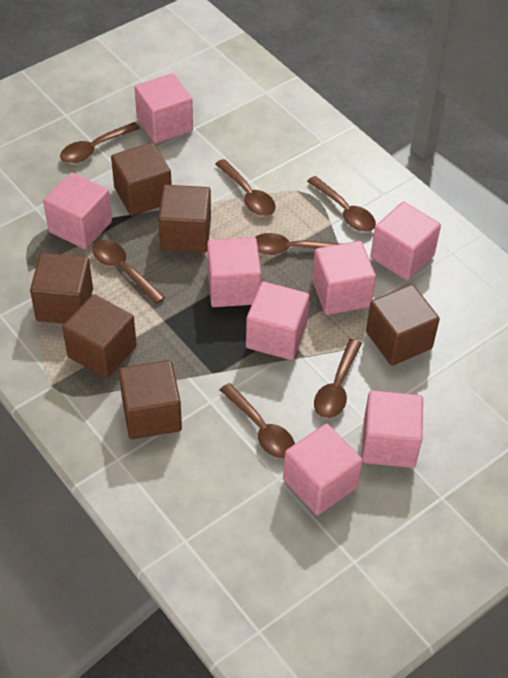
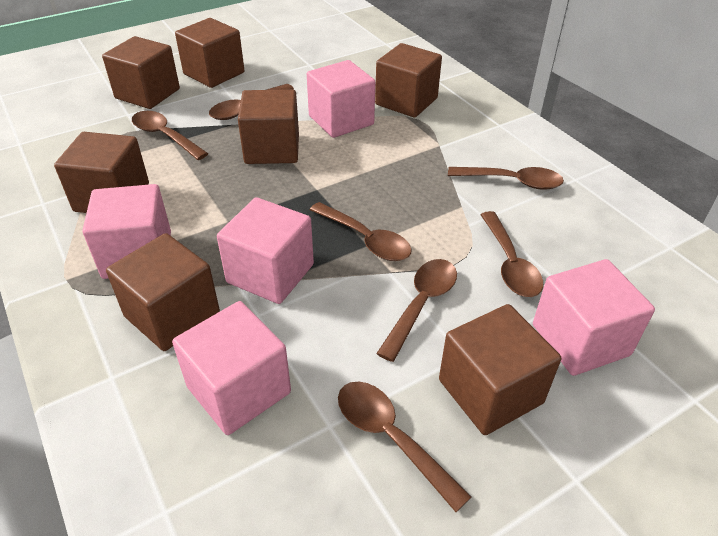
brown cube: 6 -> 7
pink cube: 8 -> 5

